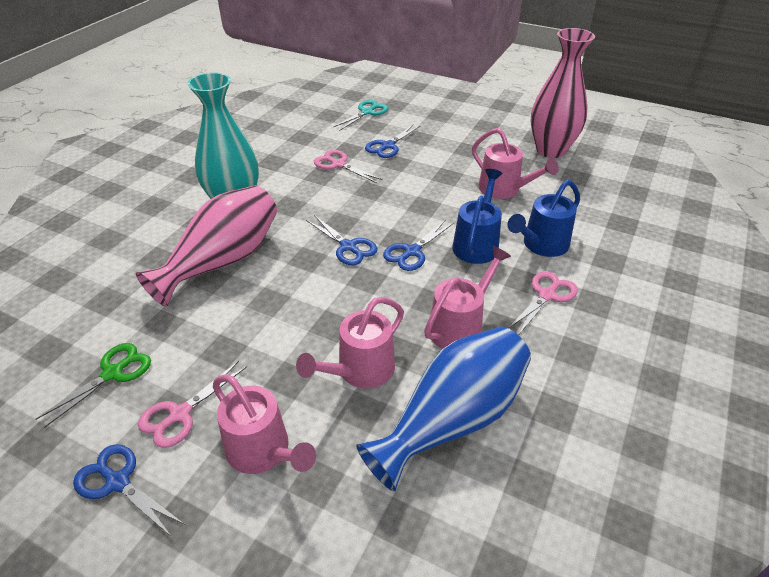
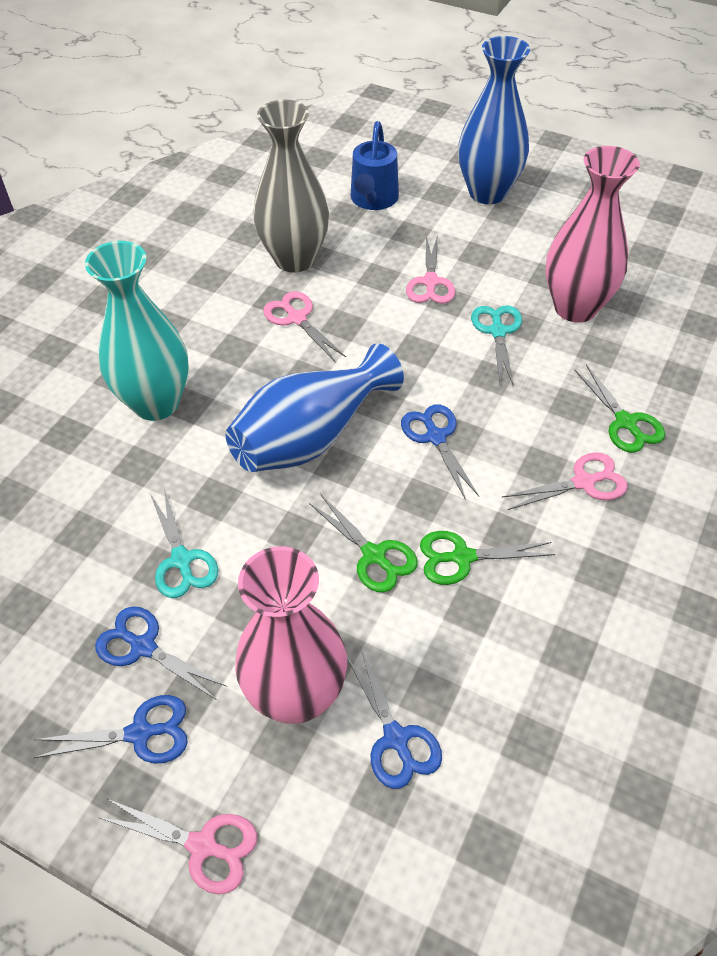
blue vase: 1 -> 2
blue watering can: 2 -> 1
green scissors: 1 -> 3
grey vase: 0 -> 1
pink scissors: 3 -> 4
pink watering can: 4 -> 0
turquoise scissors: 1 -> 2

